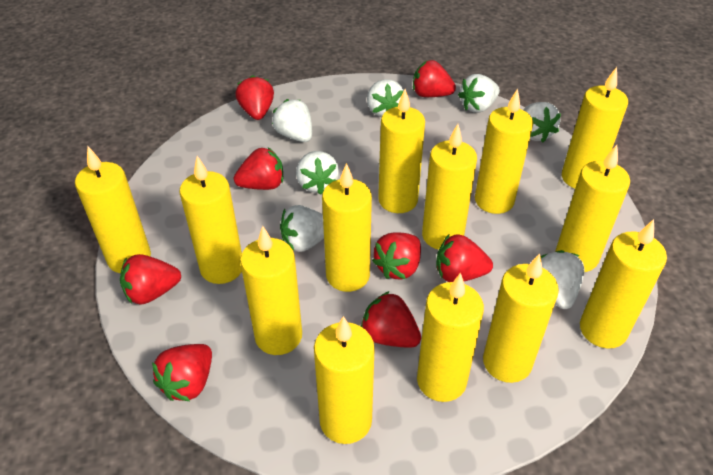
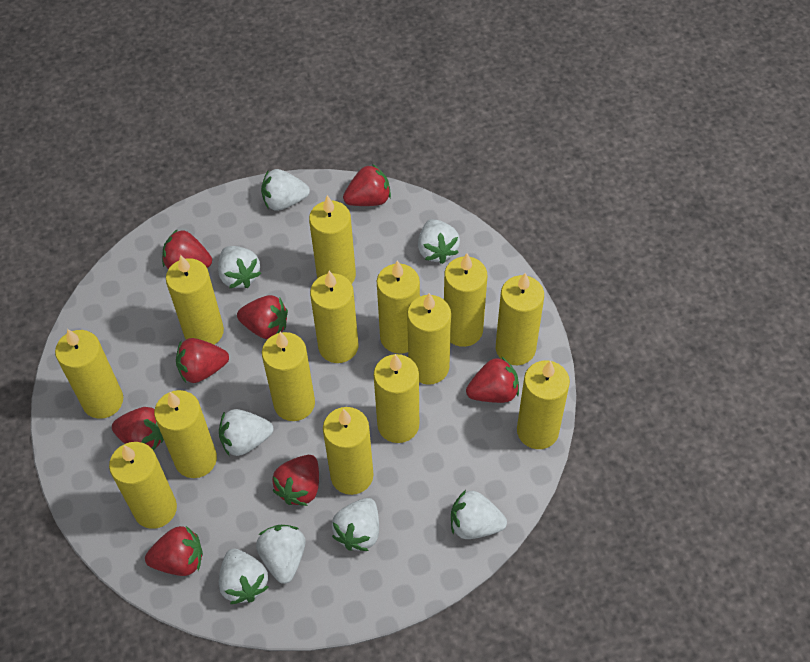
white strawberry: 7 -> 8
yellow candle: 13 -> 14

